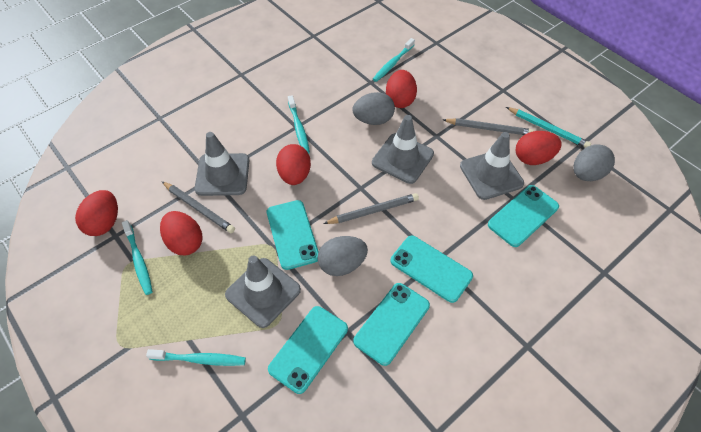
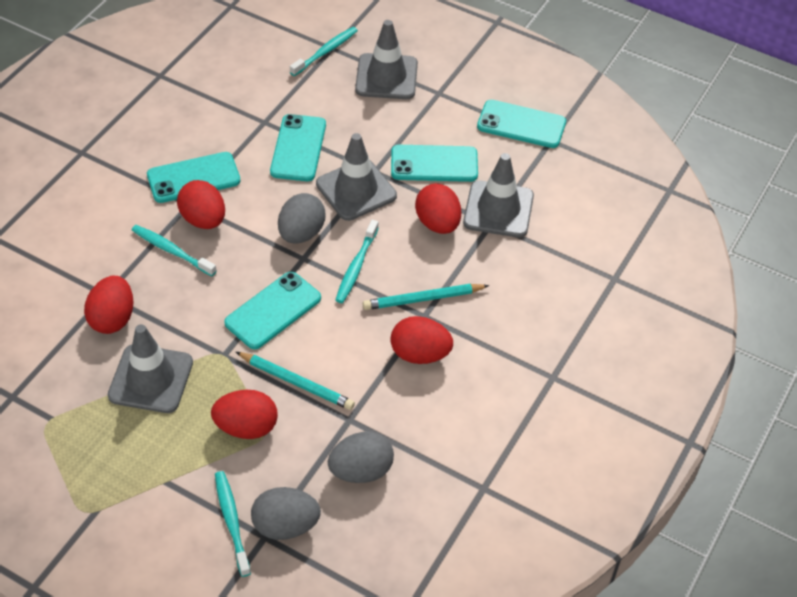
grey pencil: 3 -> 0
turquoise pencil: 1 -> 2

